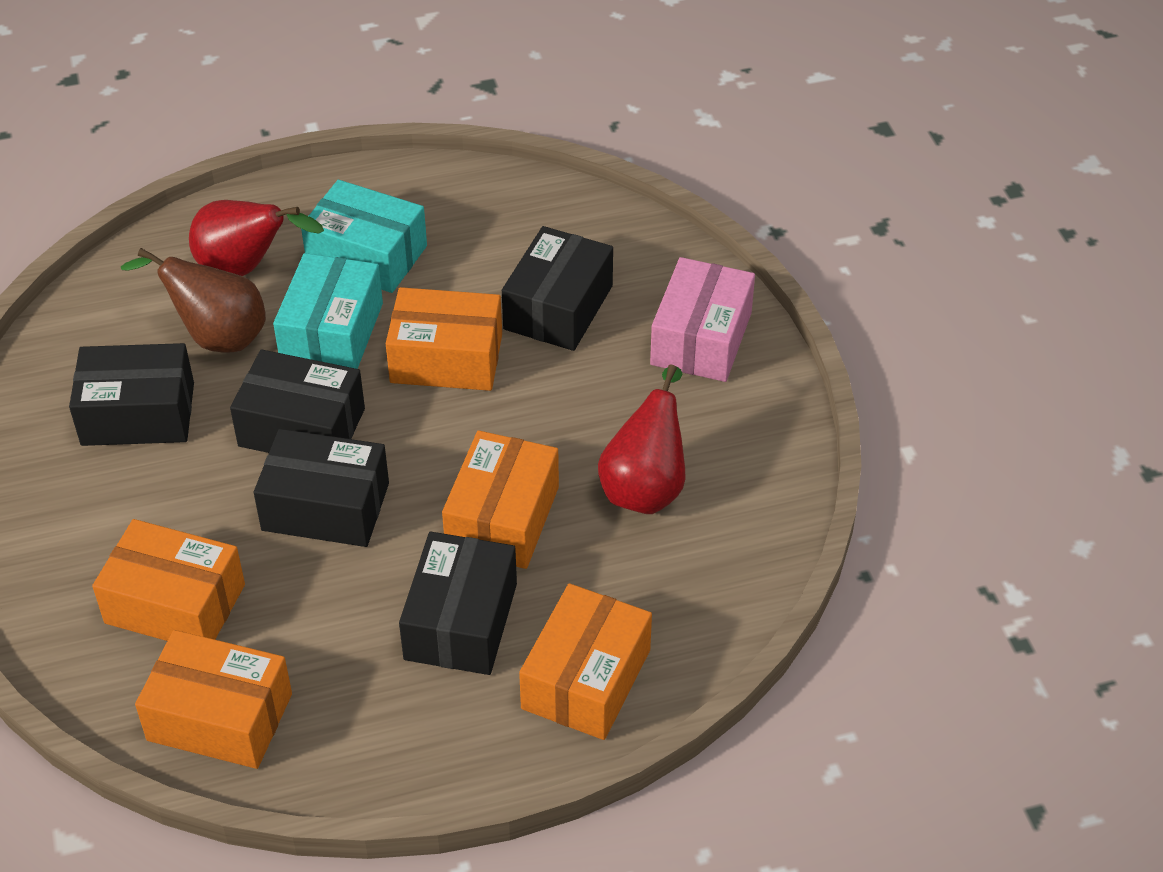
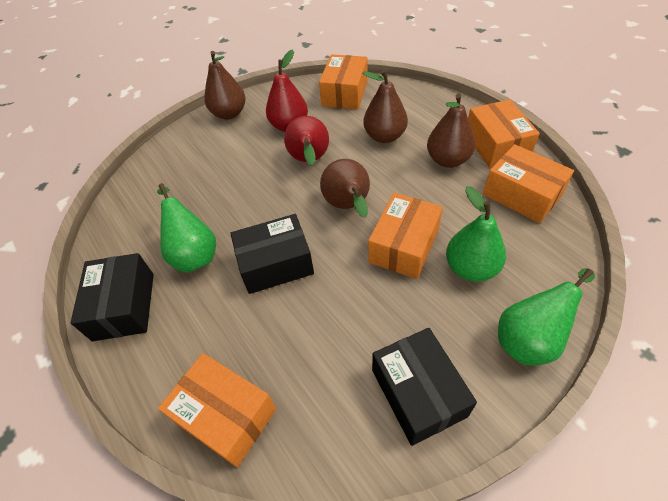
black box: 5 -> 3
brown pear: 1 -> 4
green pear: 0 -> 3
pink box: 1 -> 0
turquoise box: 2 -> 0

